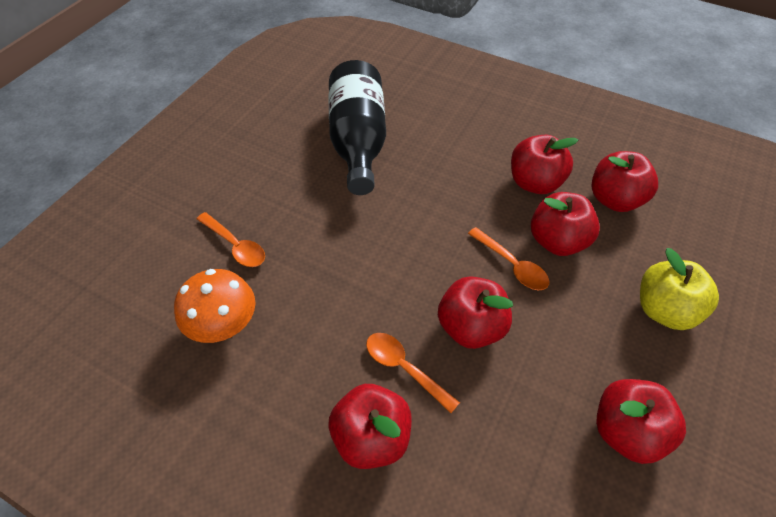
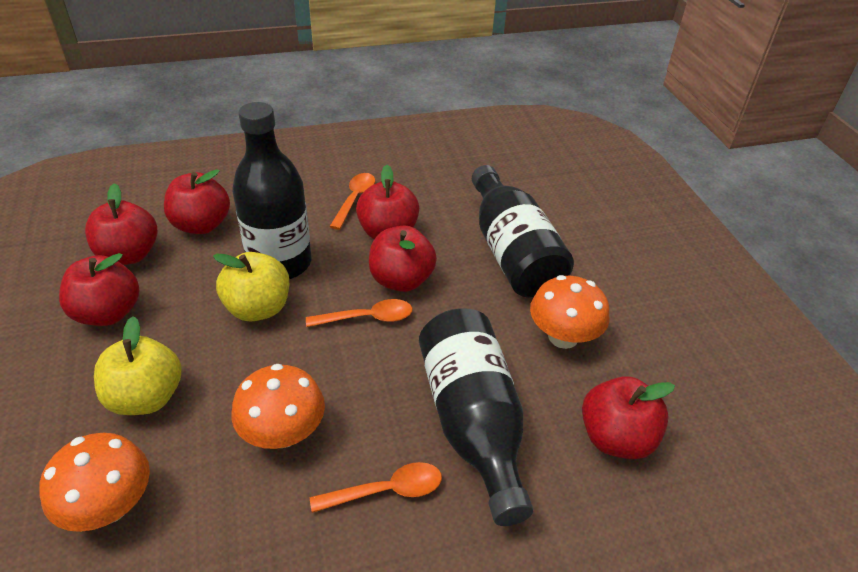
black bottle: 1 -> 3
orange mushroom: 1 -> 3
yellow apple: 1 -> 2

